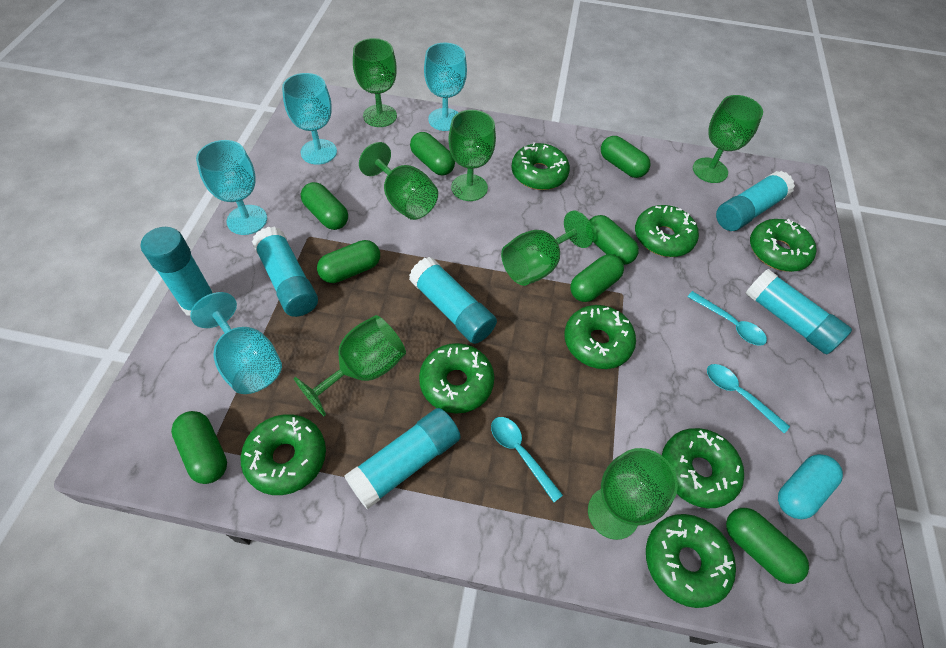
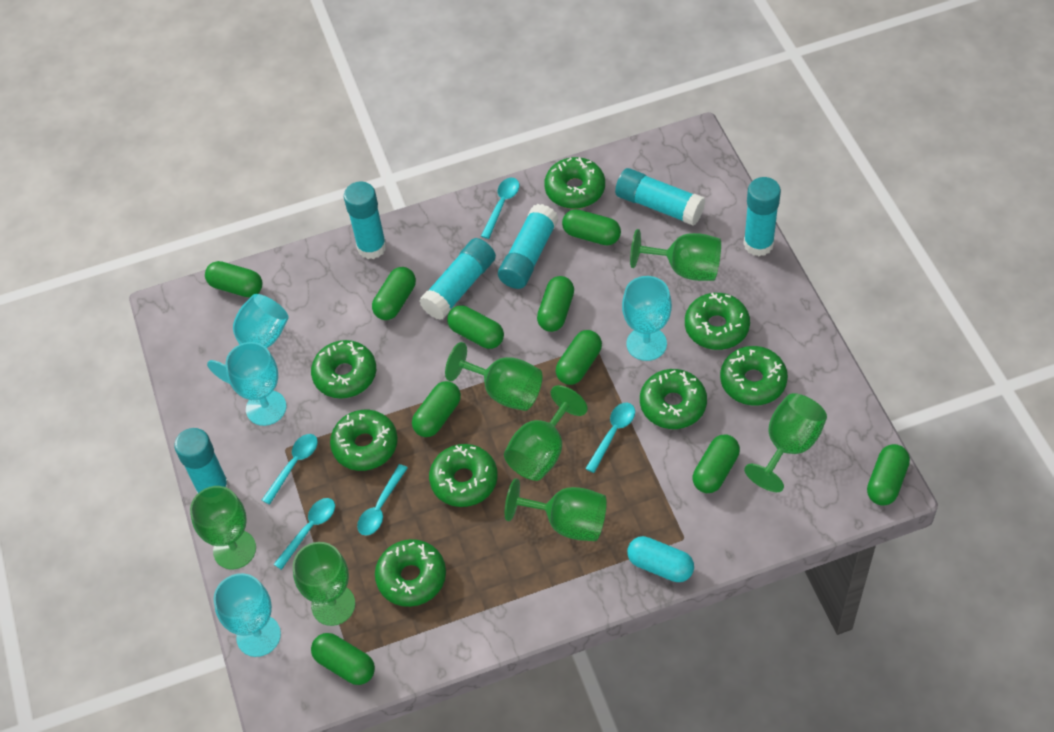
green capsule: 8 -> 10
turquoise spoon: 3 -> 5

